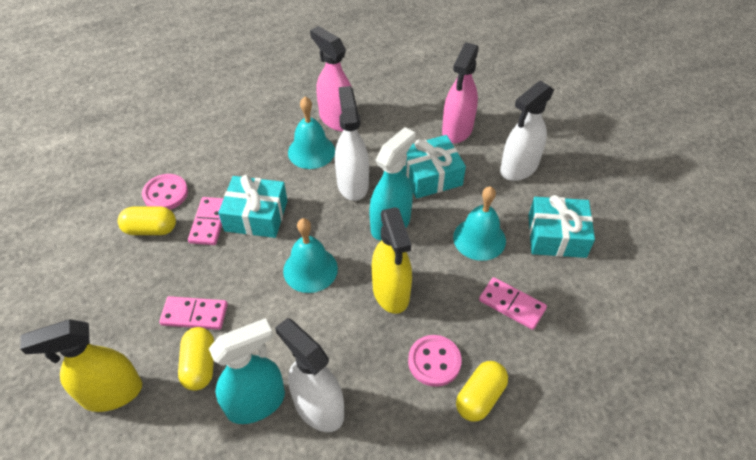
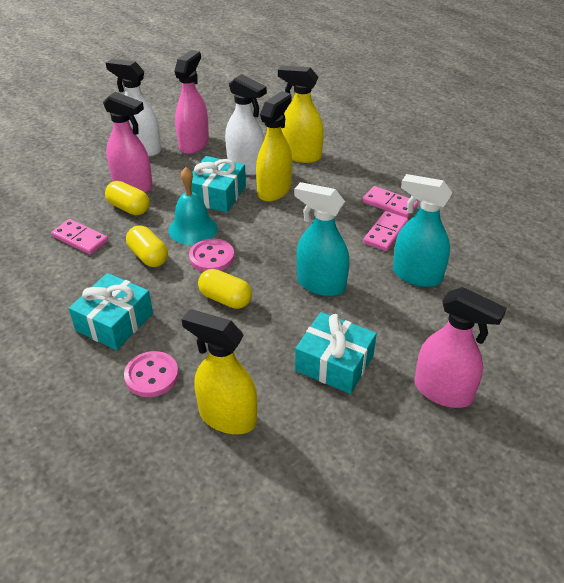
pink spray bottle: 2 -> 3
turquoise bell: 3 -> 1
white spray bottle: 3 -> 2
yellow spray bottle: 2 -> 3

